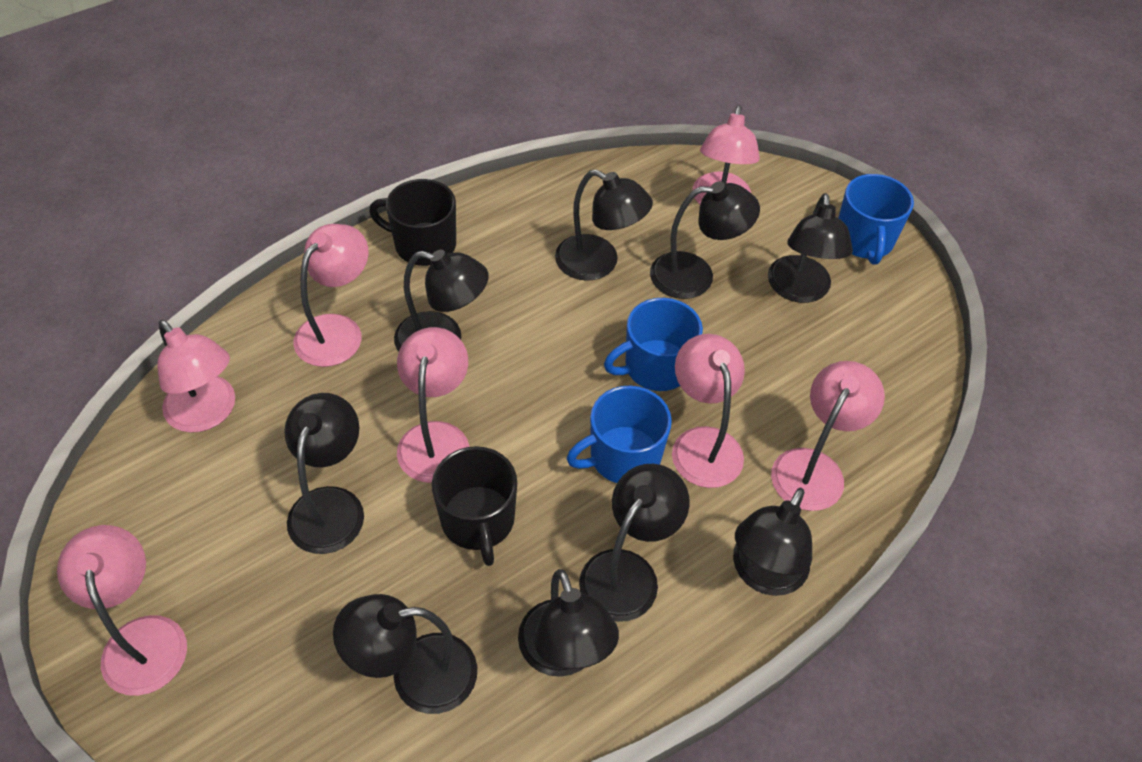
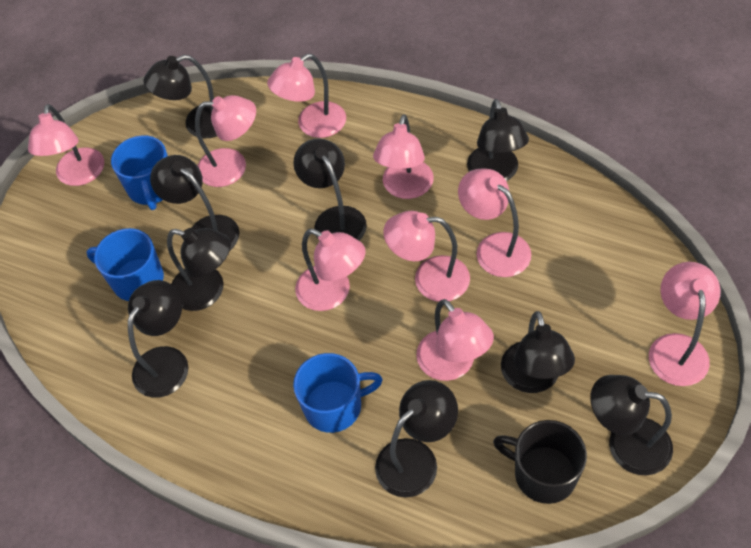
black mug: 2 -> 1
pink lamp: 7 -> 9

